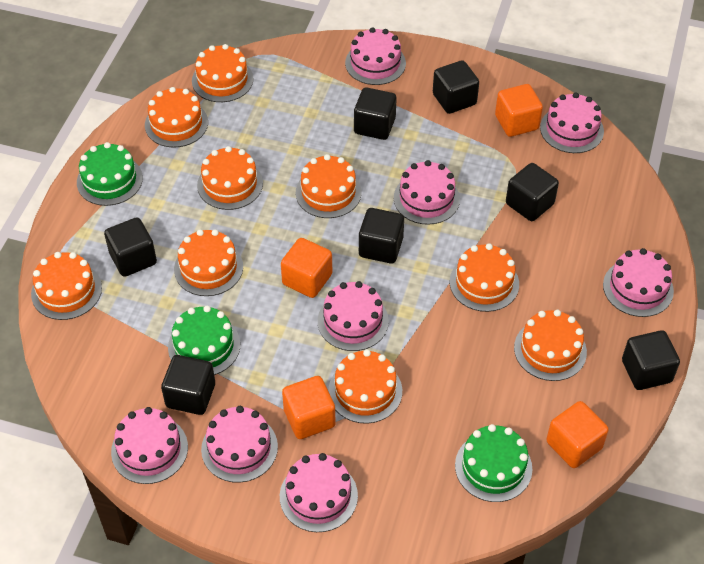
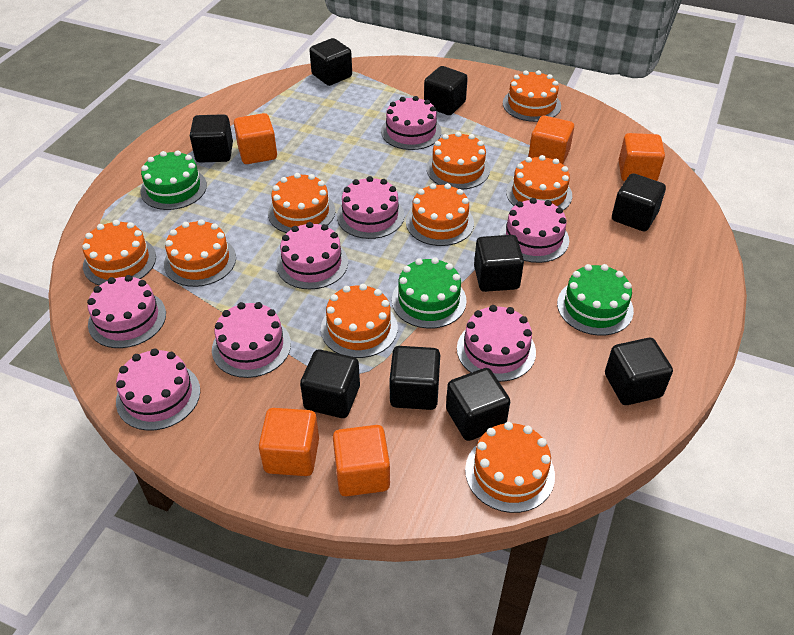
black cube: 7 -> 9
orange cube: 4 -> 5

